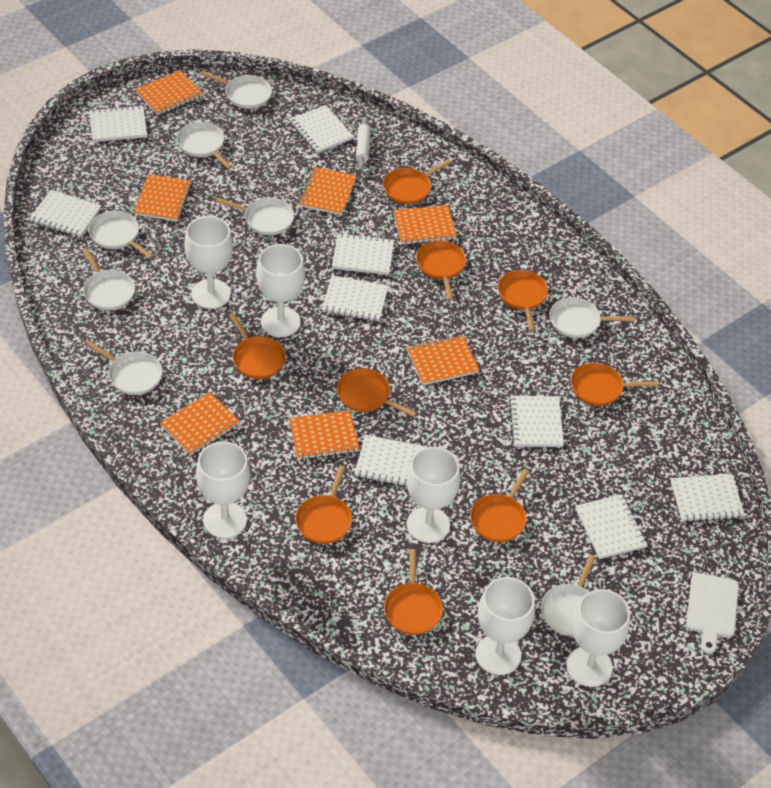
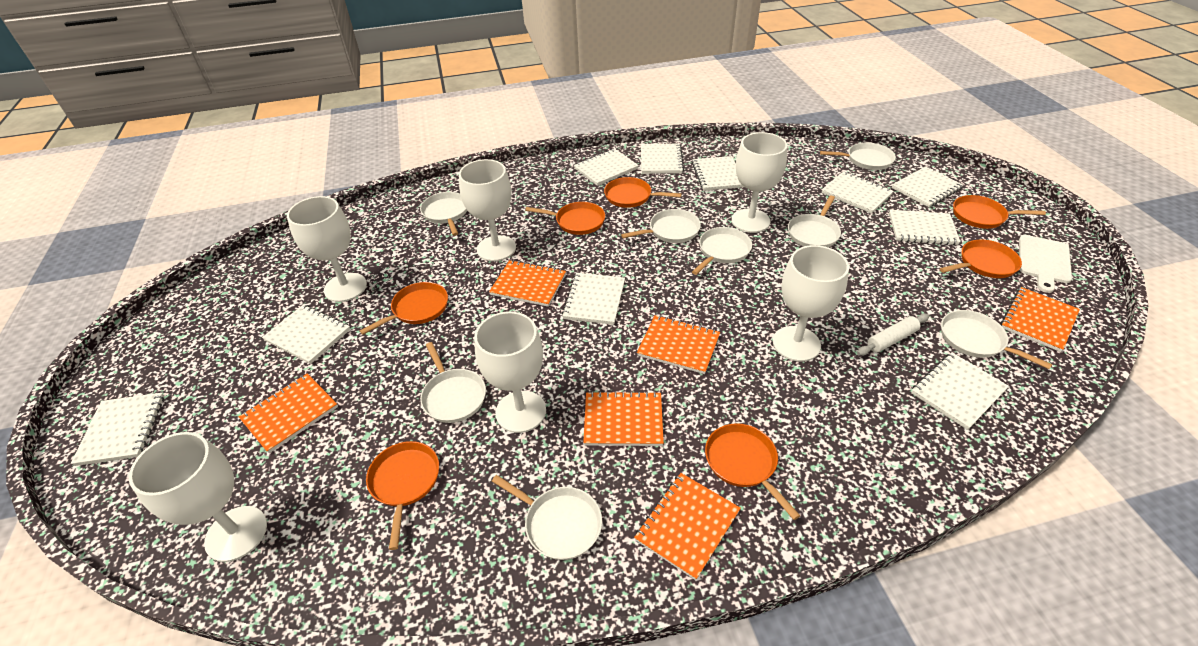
orange notebook: 7 -> 6
orange pan: 9 -> 7
white notebook: 9 -> 10

